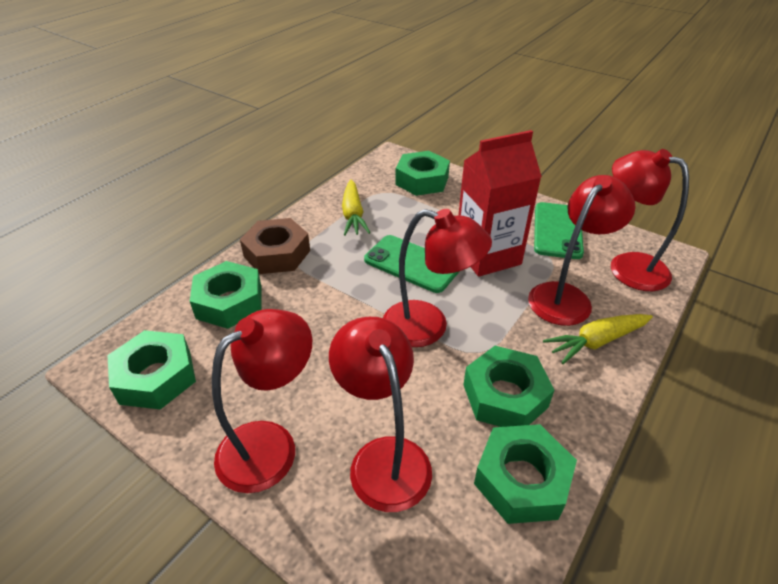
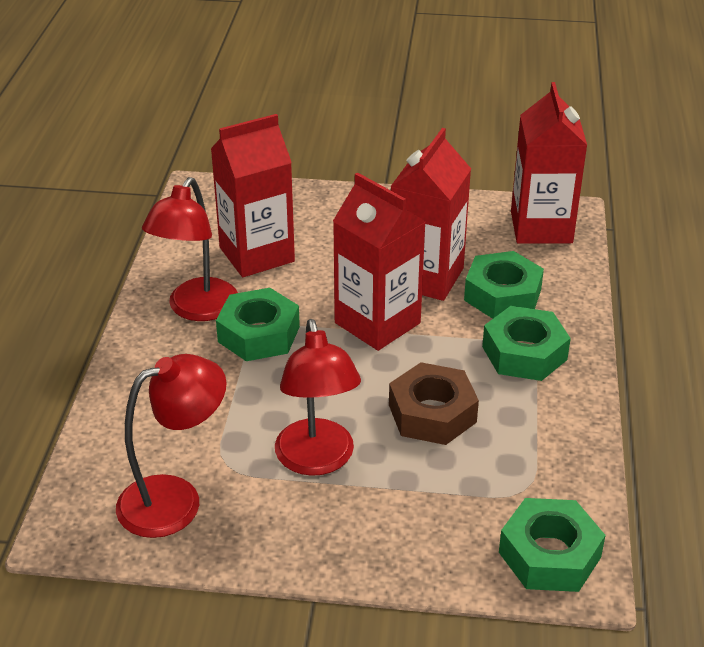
green nut: 5 -> 4
green phone: 2 -> 0
red carton: 1 -> 4
red lamp: 5 -> 3
yellow carrot: 2 -> 0

